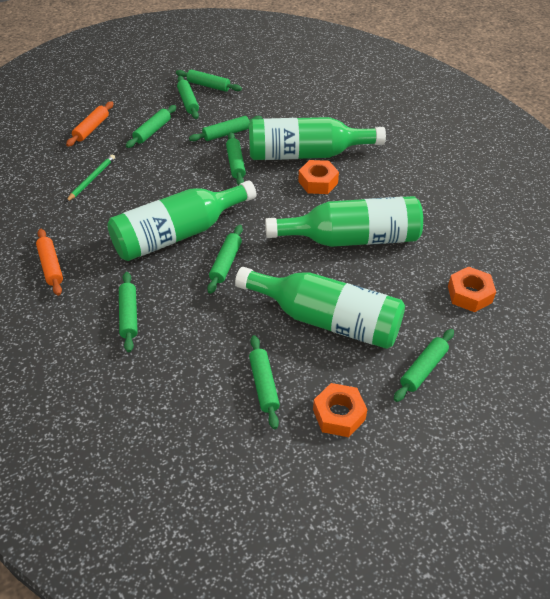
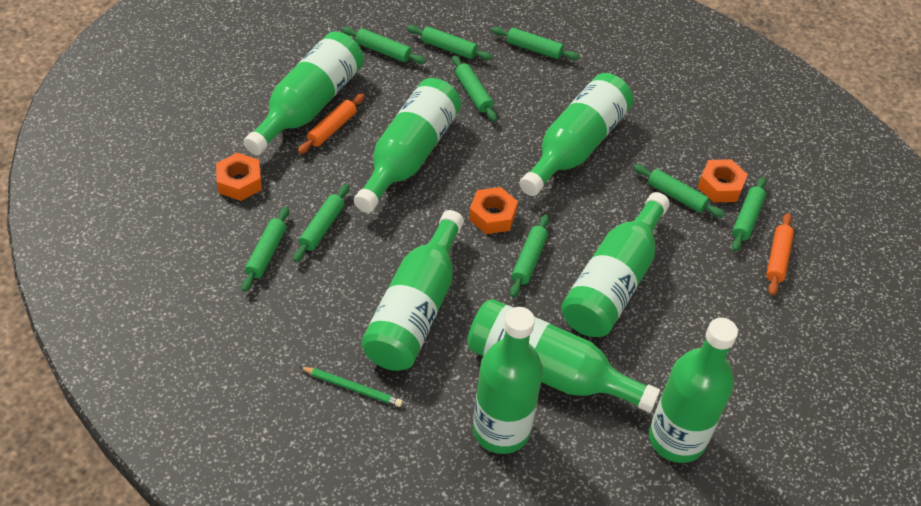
green bottle: 4 -> 8

